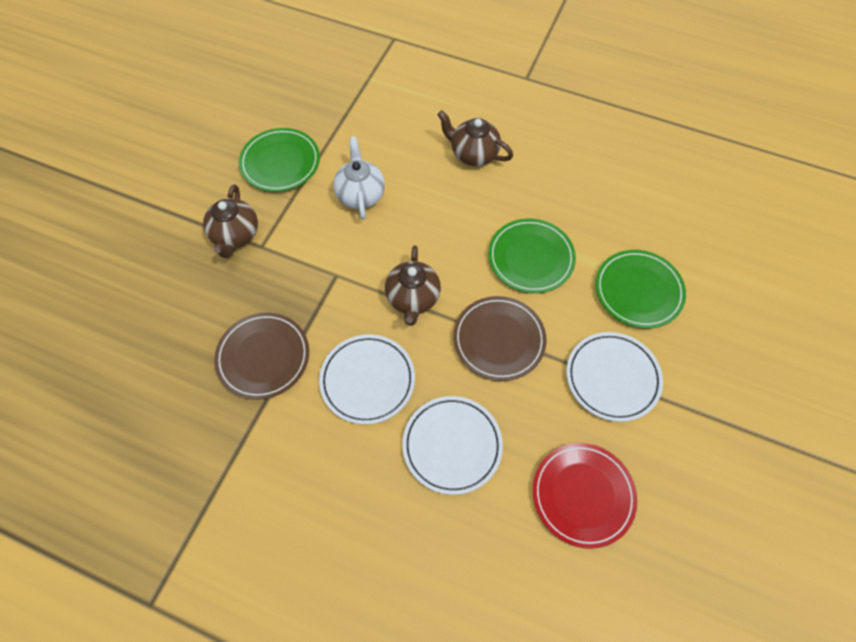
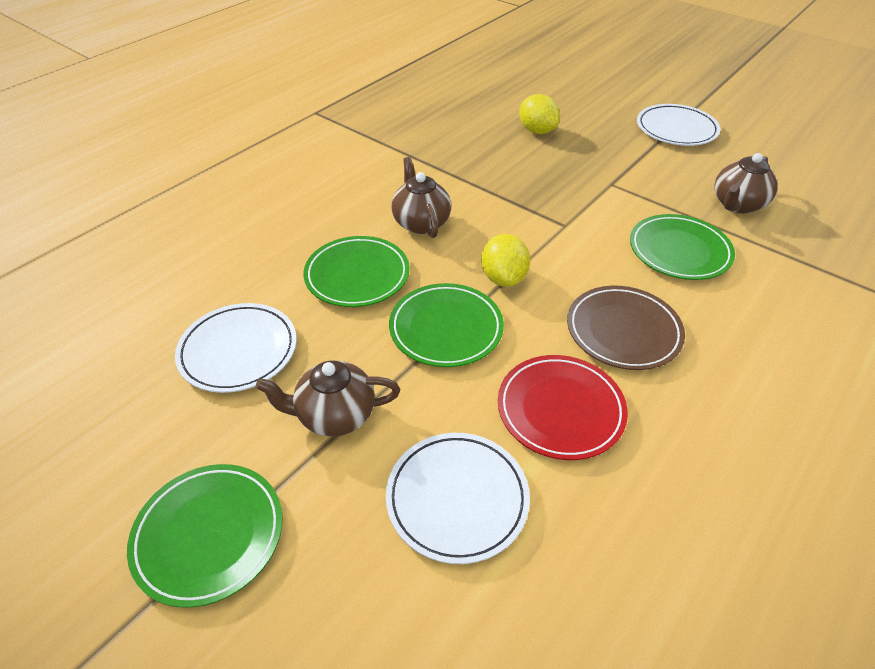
brown plate: 2 -> 1
green plate: 3 -> 4
white teapot: 1 -> 0
yellow lemon: 0 -> 2

